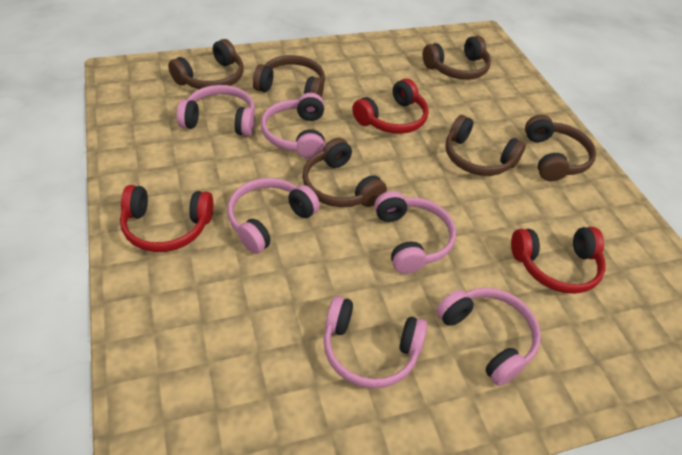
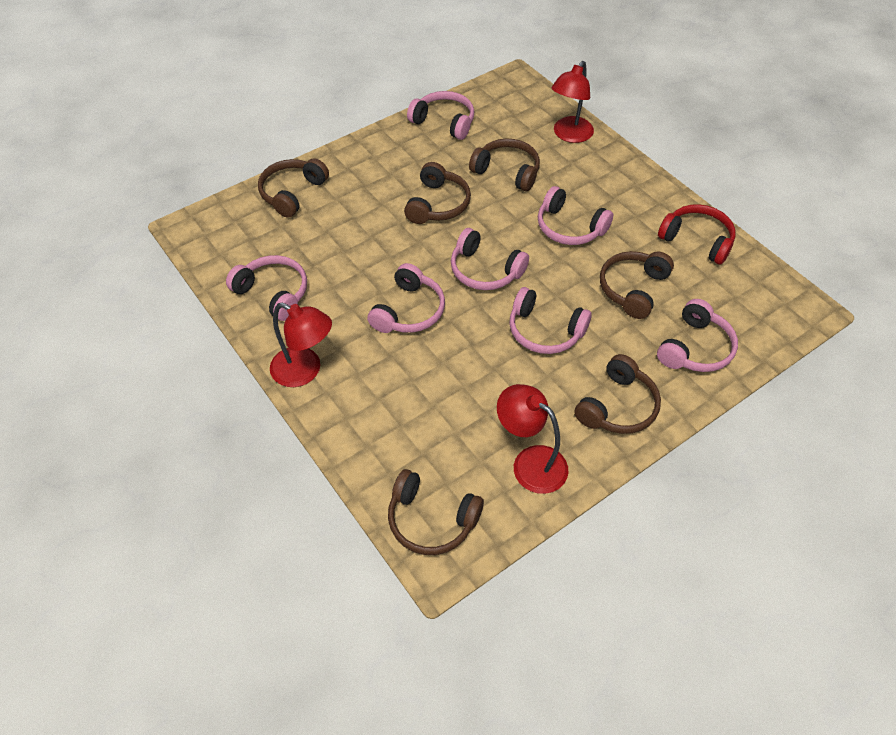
pink headphones: 6 -> 7
red headphones: 3 -> 1
red lamp: 0 -> 3

